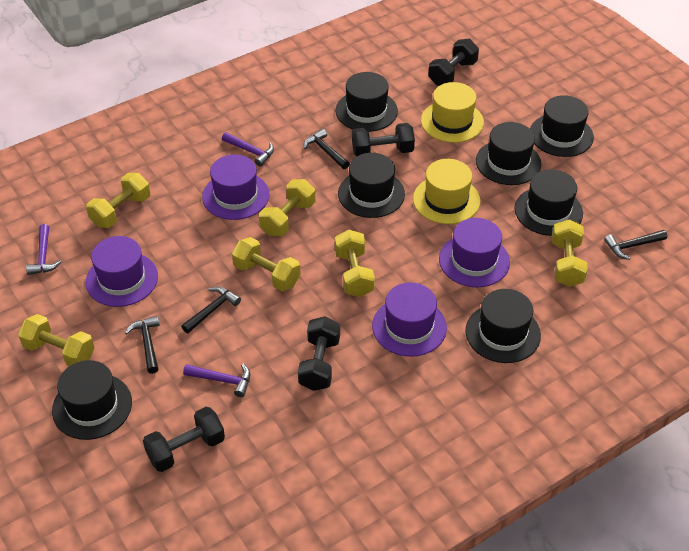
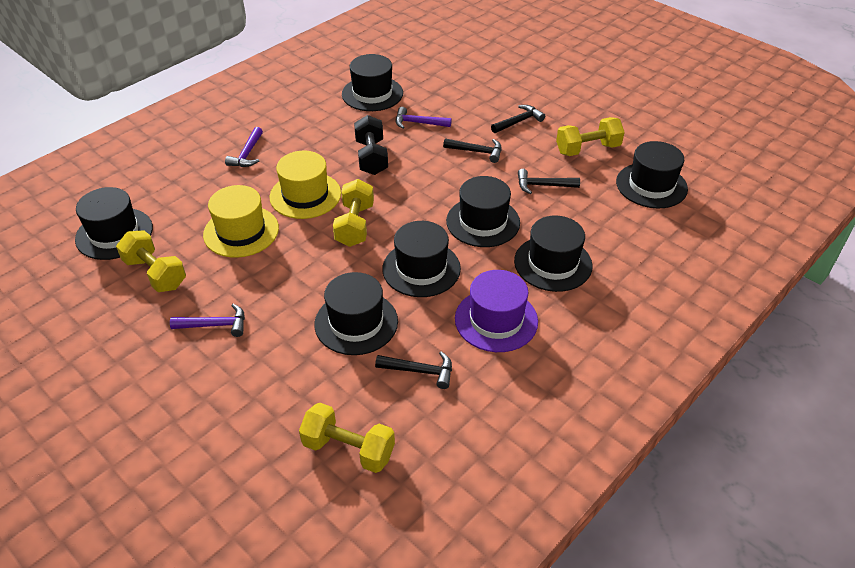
black dumbbell: 4 -> 1
purple hat: 4 -> 1
yellow dumbbell: 6 -> 4

